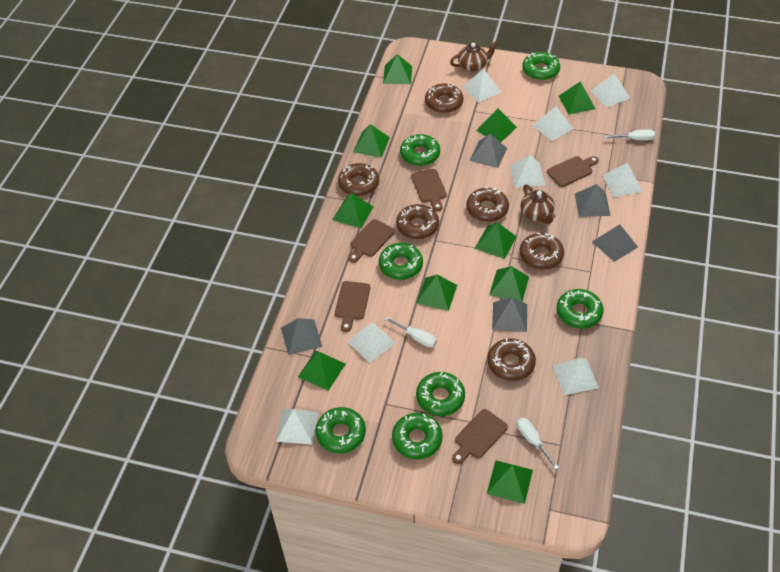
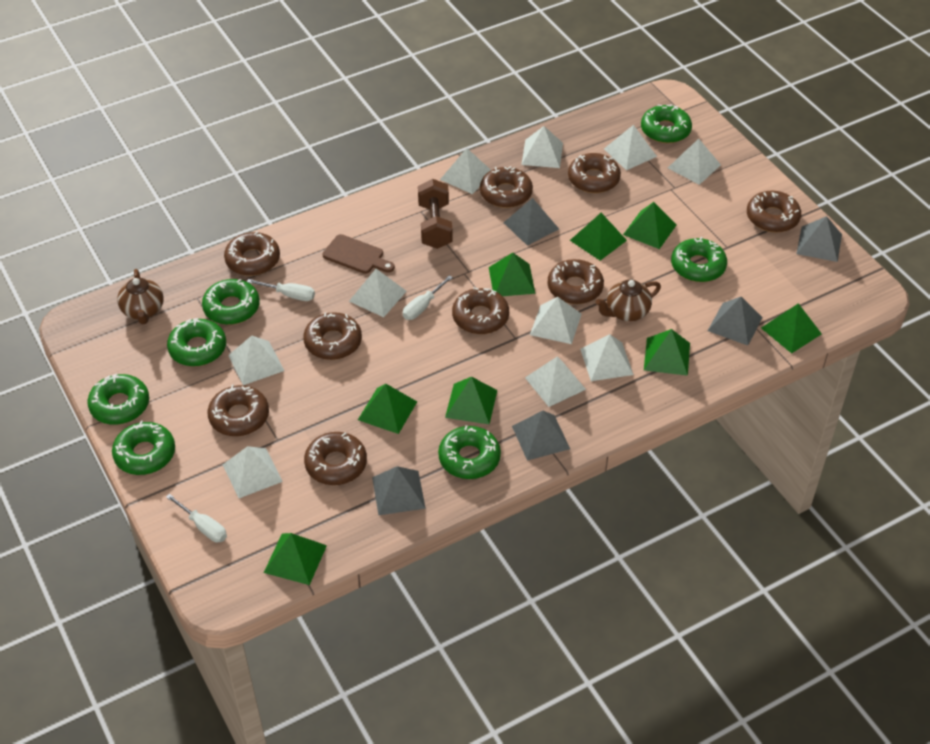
brown cutting board: 5 -> 1
brown donut: 6 -> 9
brown dumbbell: 0 -> 1
green pyramid: 10 -> 8
white pyramid: 8 -> 10

